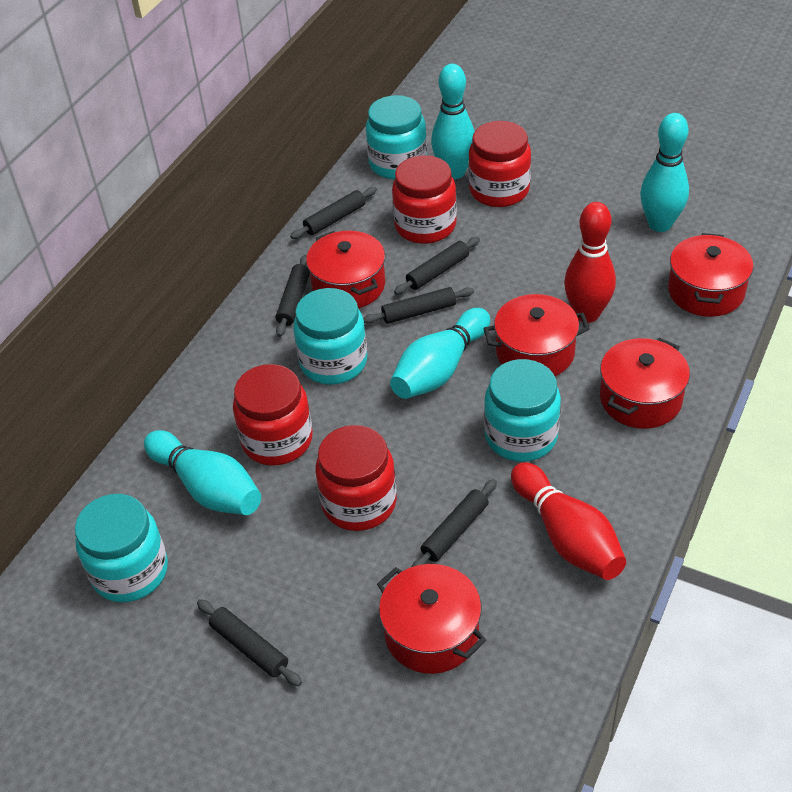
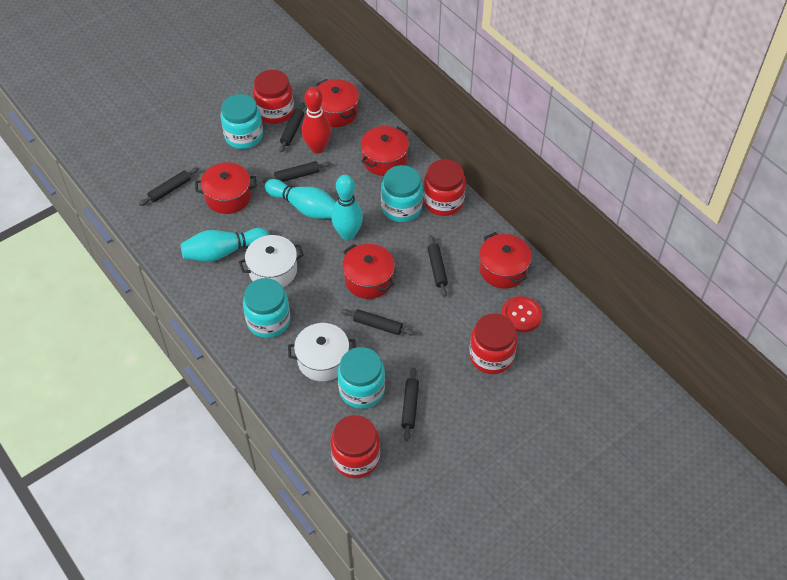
red bowling pin: 2 -> 1
red button: 0 -> 1
turquoise bowling pin: 4 -> 3
white pot: 0 -> 2

